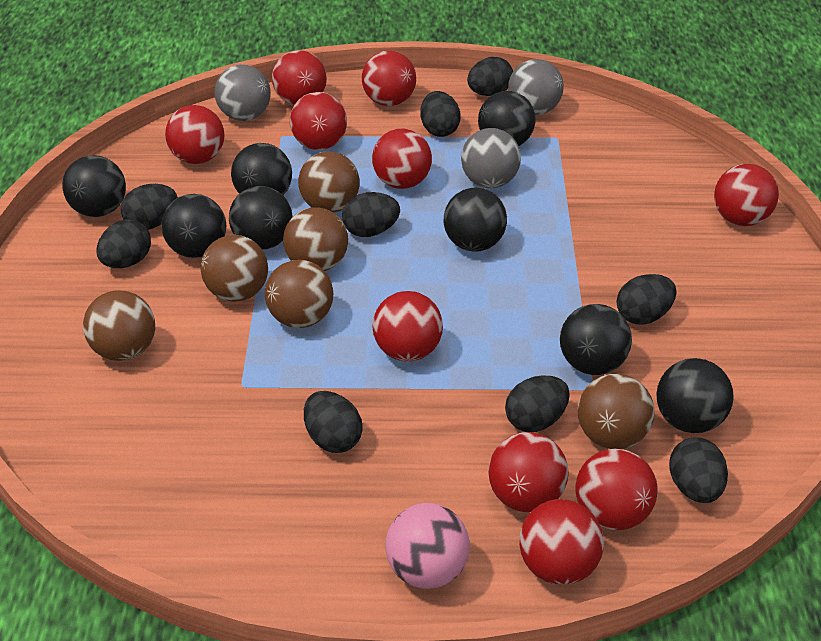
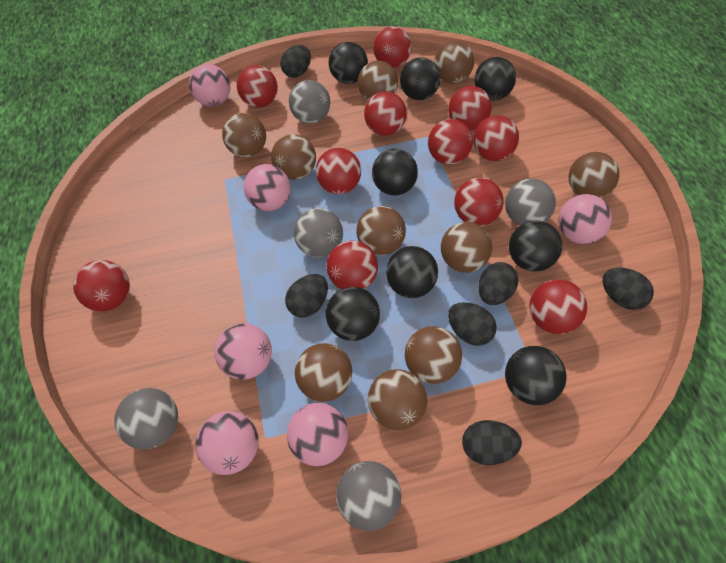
black egg: 9 -> 6
brown ball: 6 -> 10
grey ball: 3 -> 5
pink ball: 1 -> 6
red ball: 10 -> 11

